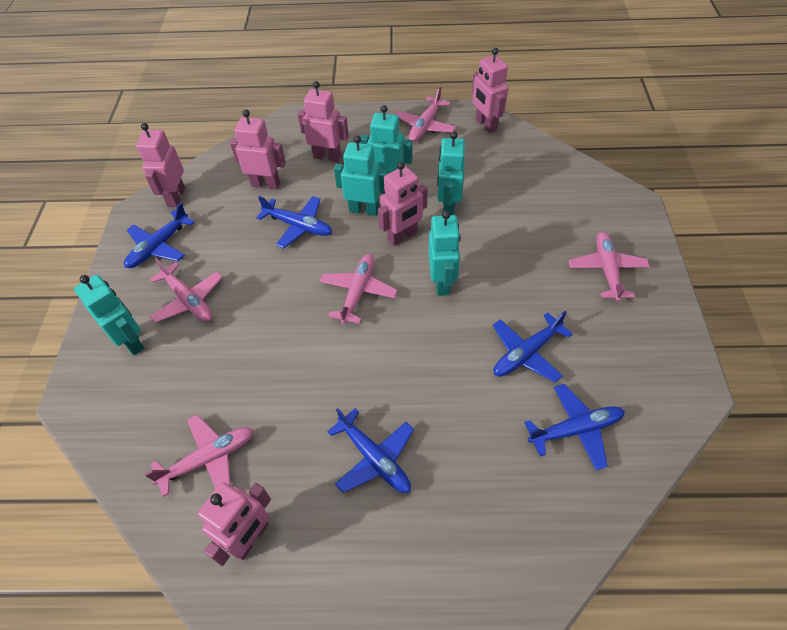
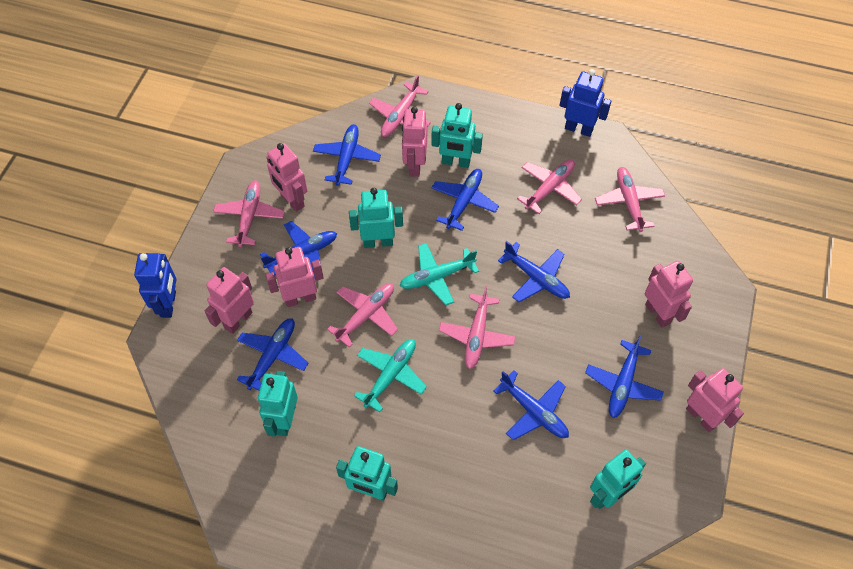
blue plane: 5 -> 7
blue robot: 0 -> 2
pink plane: 5 -> 6
turquoise plane: 0 -> 2

